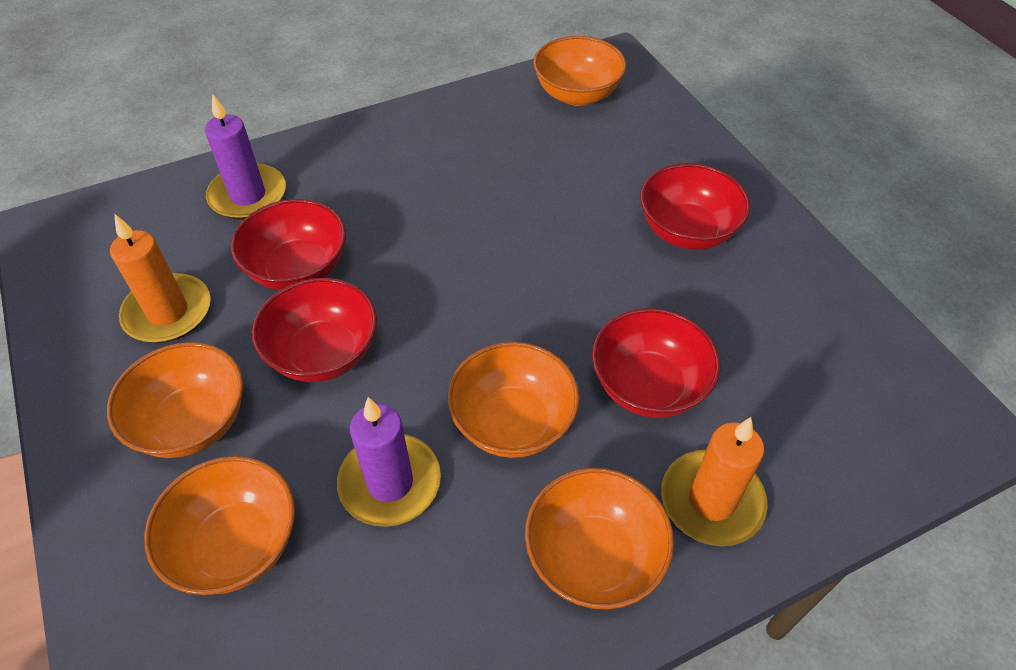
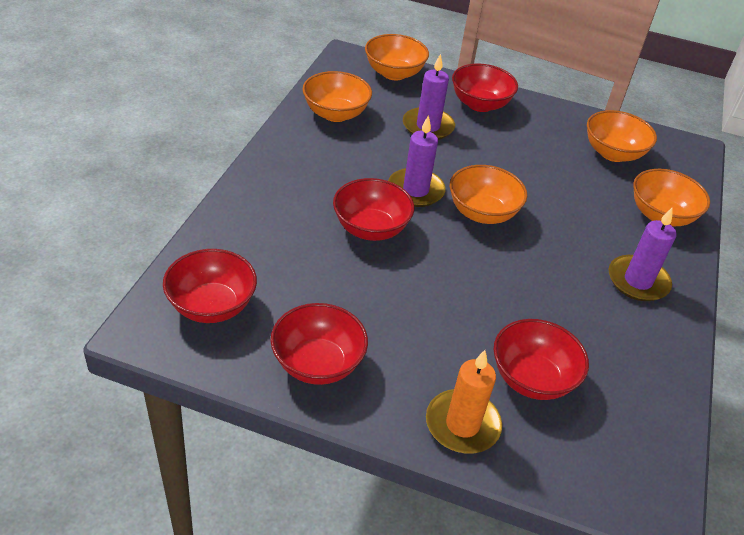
orange candle: 2 -> 1
purple candle: 2 -> 3
red bowl: 4 -> 5

